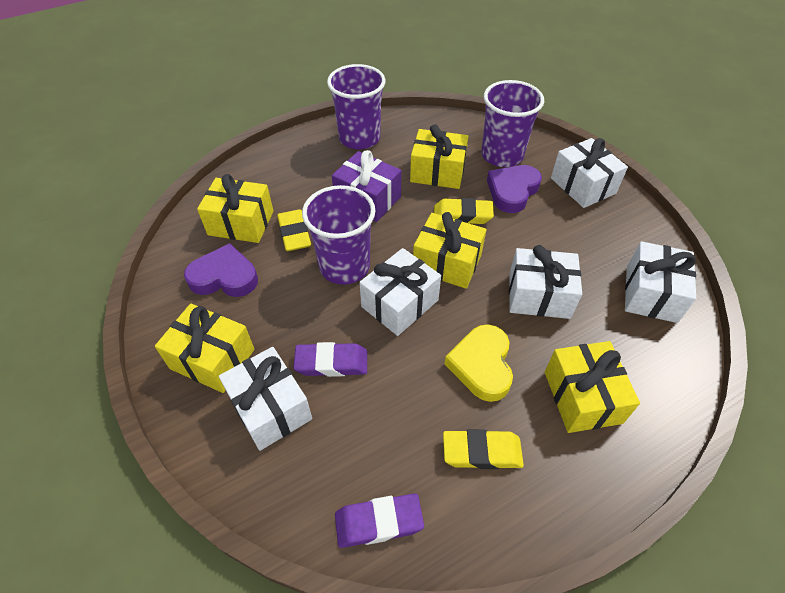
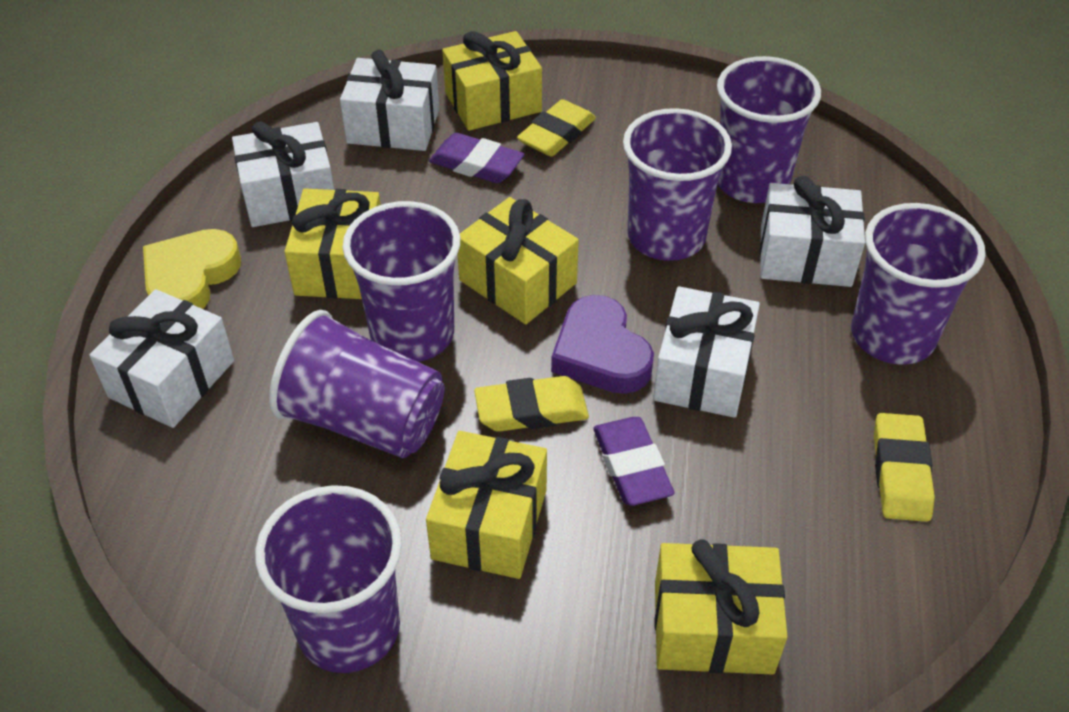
purple cup: 3 -> 6
purple gift: 1 -> 0
purple heart: 2 -> 1

